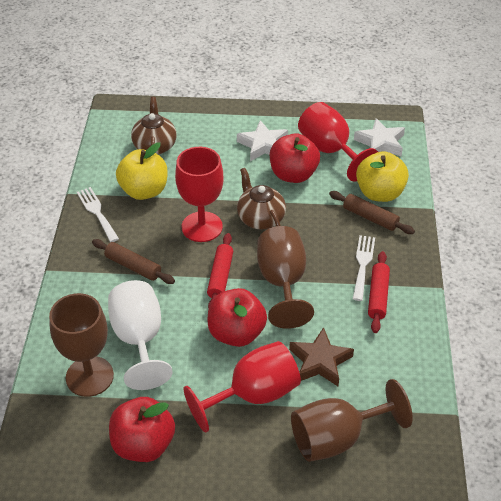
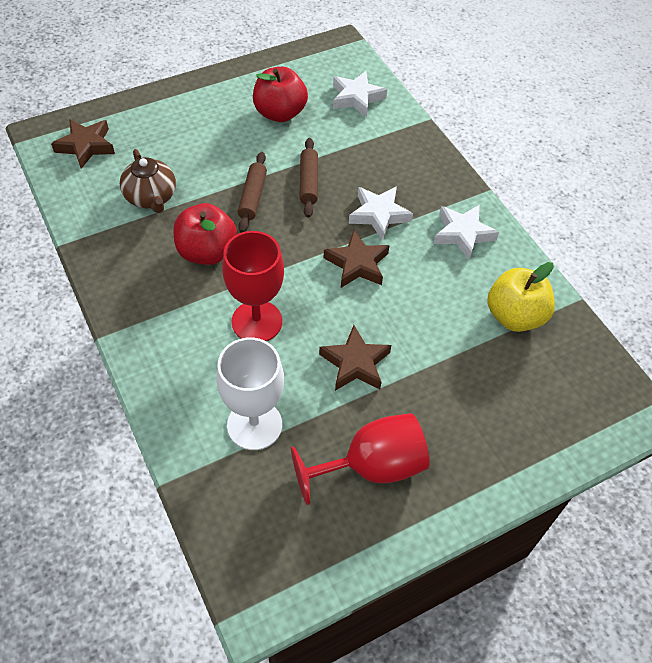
brown goblet: 3 -> 0
brown star: 1 -> 3
brown teapot: 2 -> 1
red apple: 3 -> 2
red goblet: 3 -> 2
red rolling pin: 2 -> 0
white fork: 2 -> 0
white star: 2 -> 3
yellow apple: 2 -> 1

